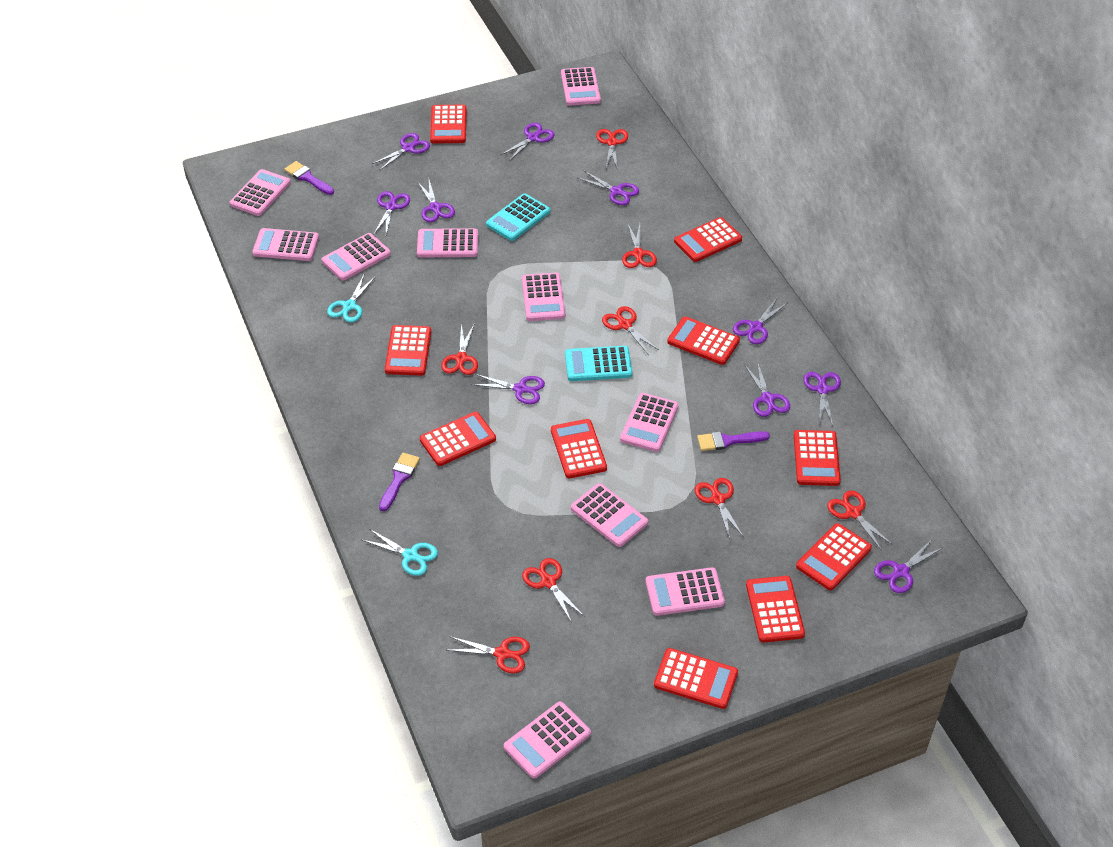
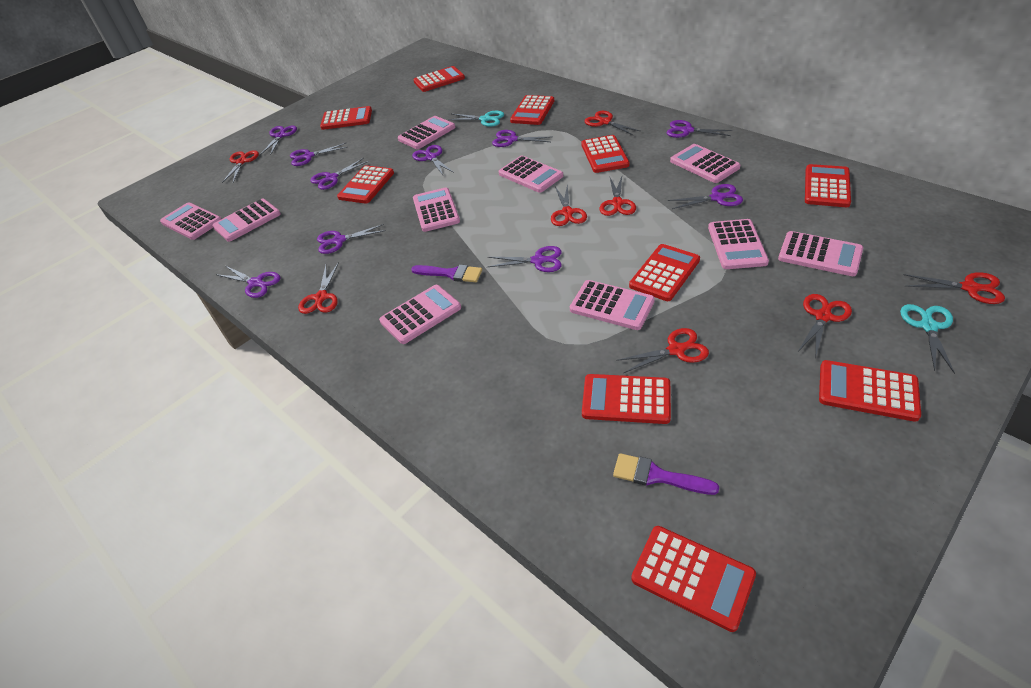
purple brush: 3 -> 2
turquoise calculator: 2 -> 0

